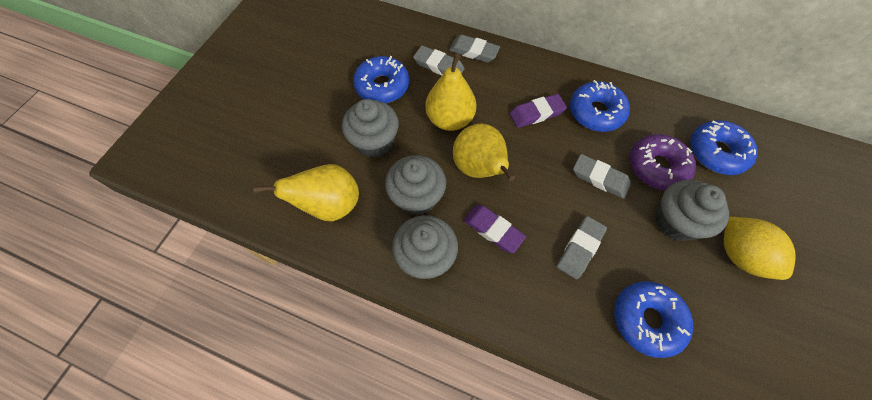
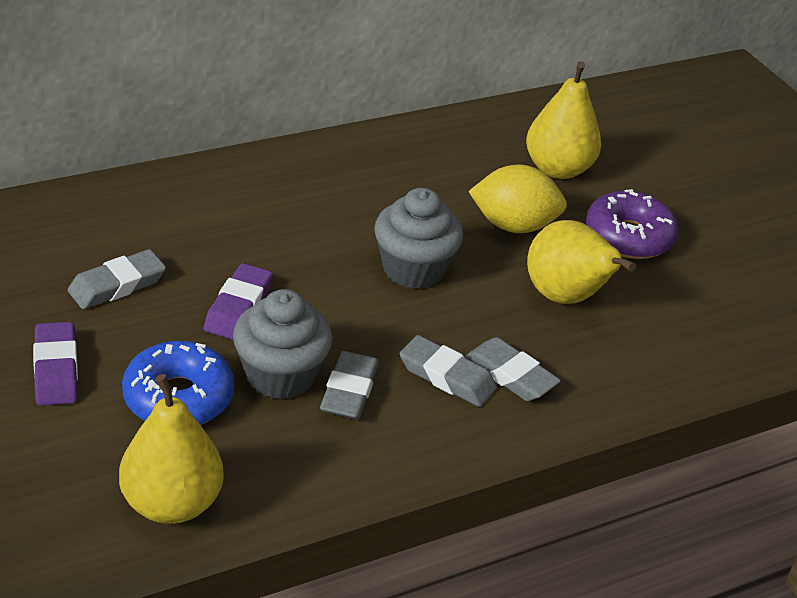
blue donut: 4 -> 1
grey cupcake: 4 -> 2

